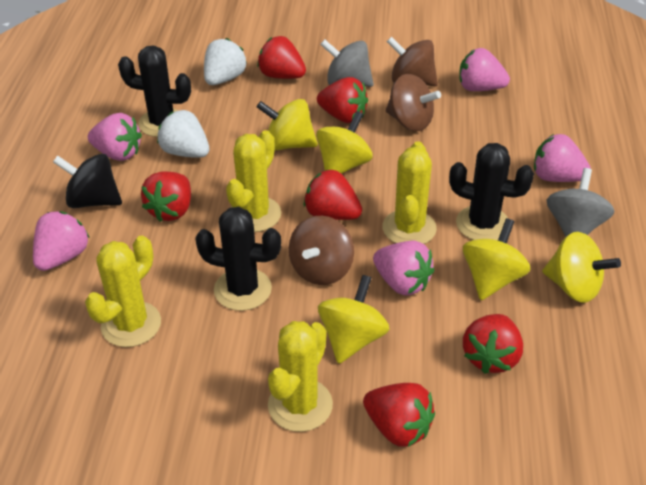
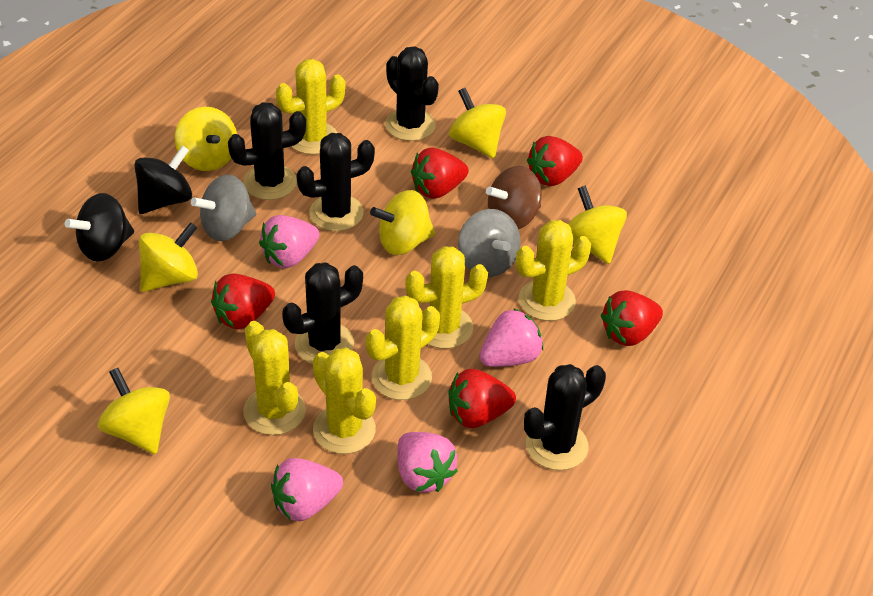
black cactus: 3 -> 5
black spinning top: 1 -> 2
brown spinning top: 3 -> 1
pink strawberry: 5 -> 4
red strawberry: 6 -> 5
white strawberry: 2 -> 0
yellow cactus: 4 -> 6
yellow spinning top: 5 -> 6

